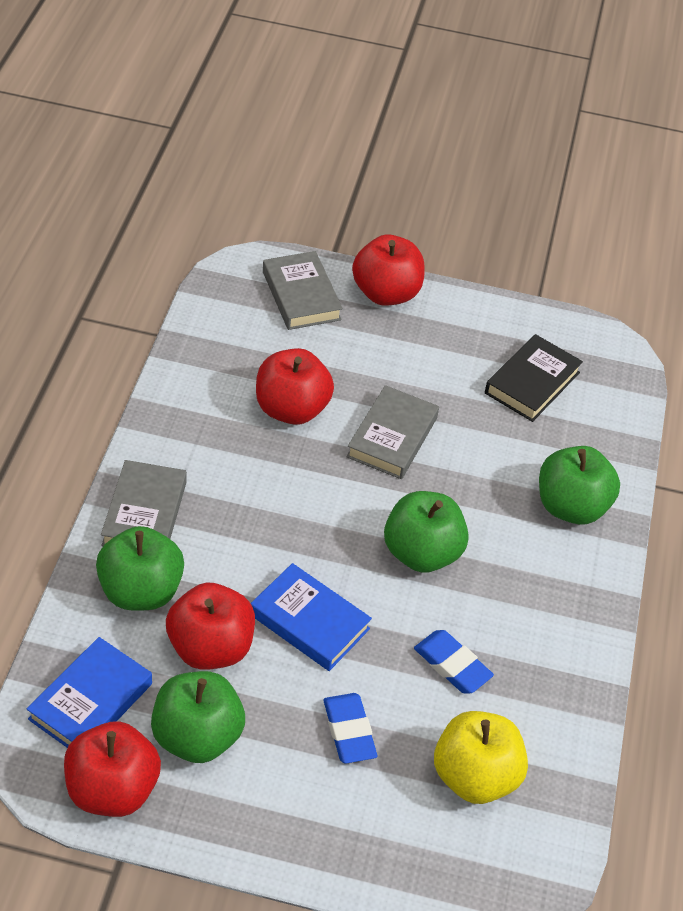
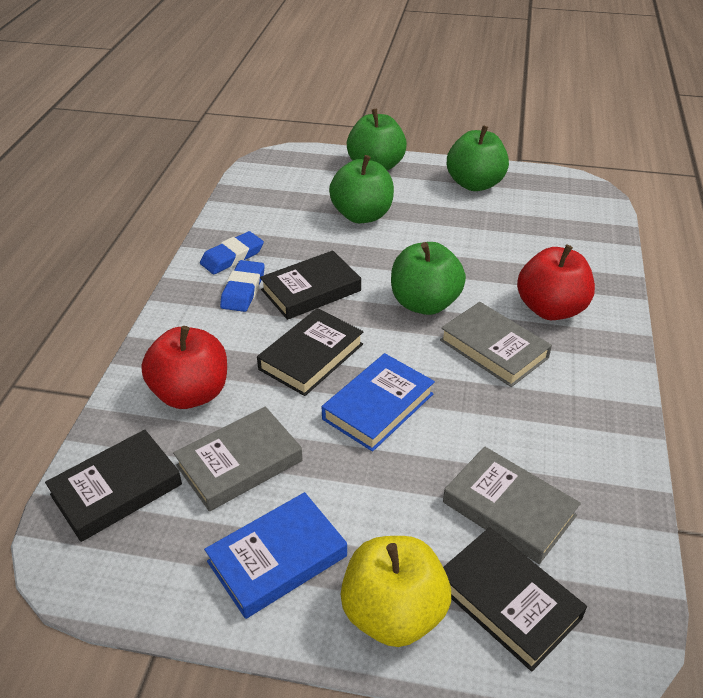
black book: 1 -> 4
red apple: 4 -> 2

